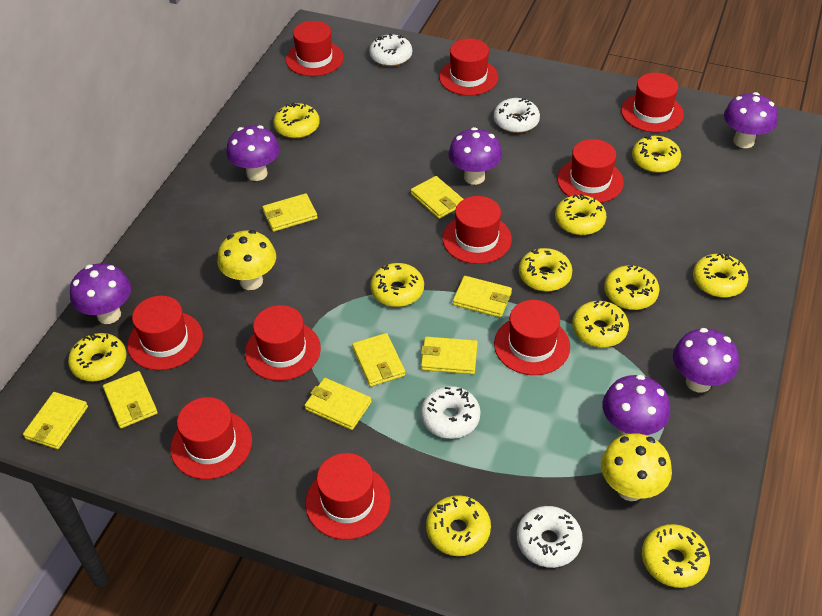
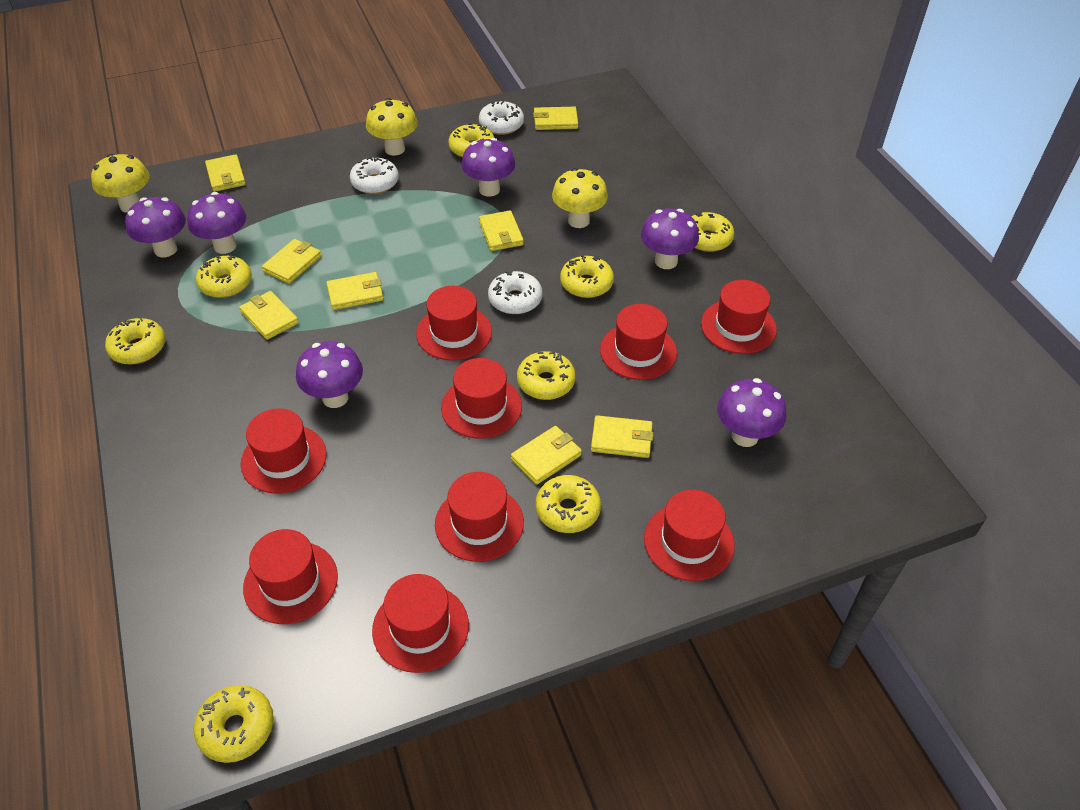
red hat: 10 -> 9
white donut: 4 -> 3
yellow donut: 11 -> 8
yellow mushroom: 2 -> 3

